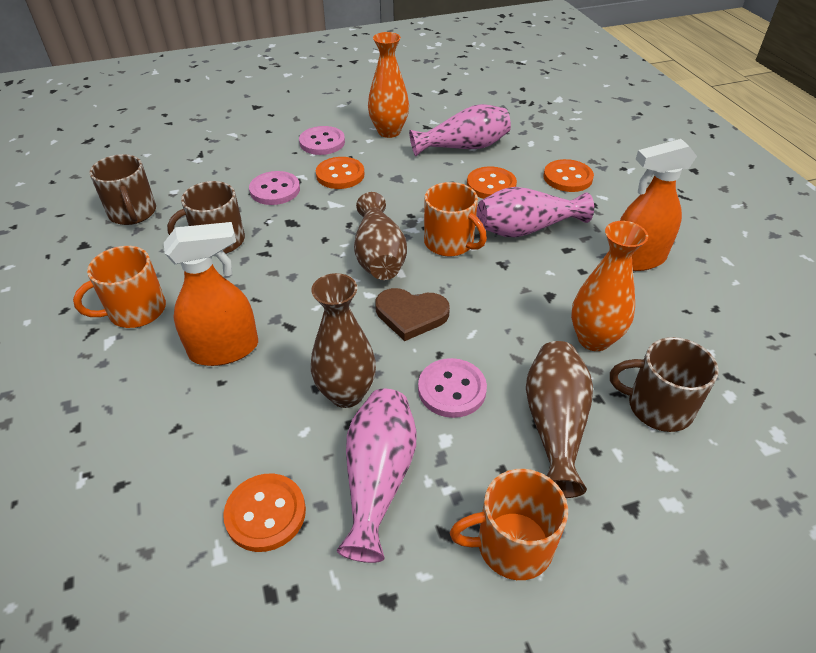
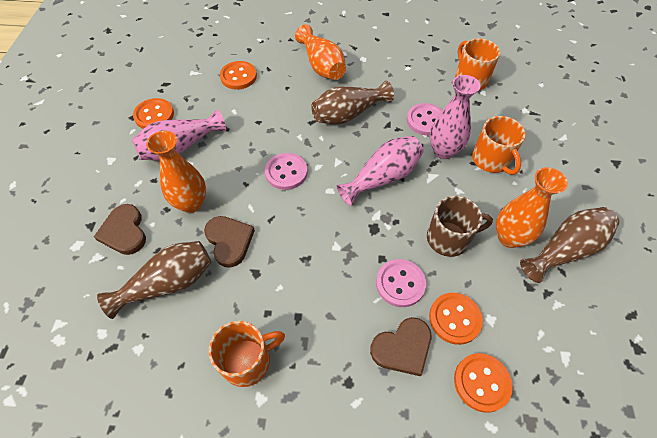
brown heart: 1 -> 3
brown mug: 3 -> 1
orange spray bottle: 2 -> 0
orange vase: 2 -> 3

